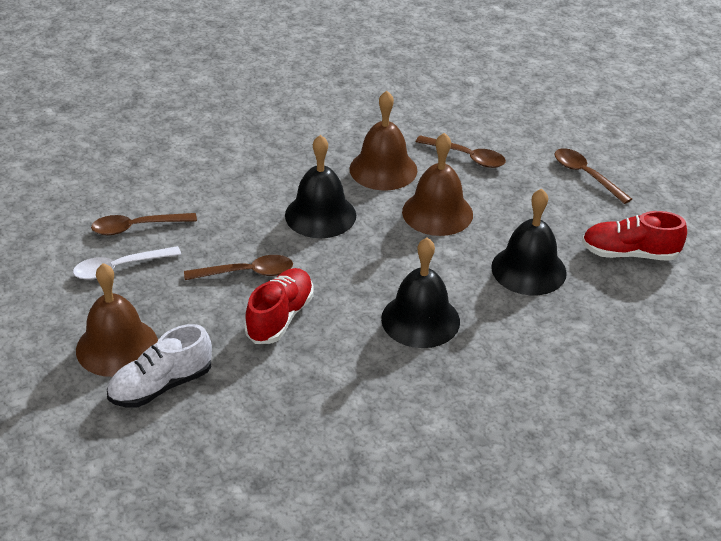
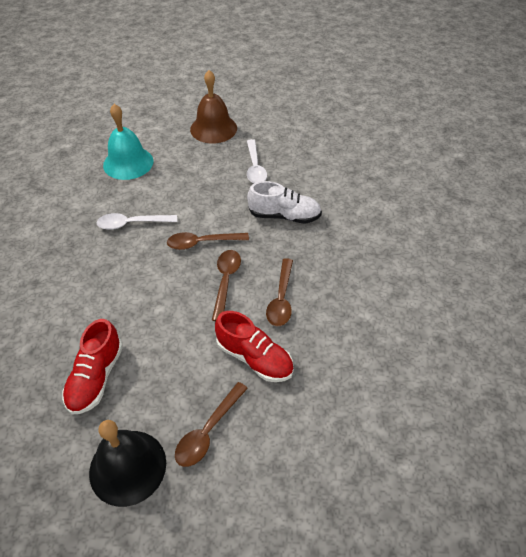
black bell: 3 -> 1
brown bell: 3 -> 1
turquoise bell: 0 -> 1
white spoon: 1 -> 2

